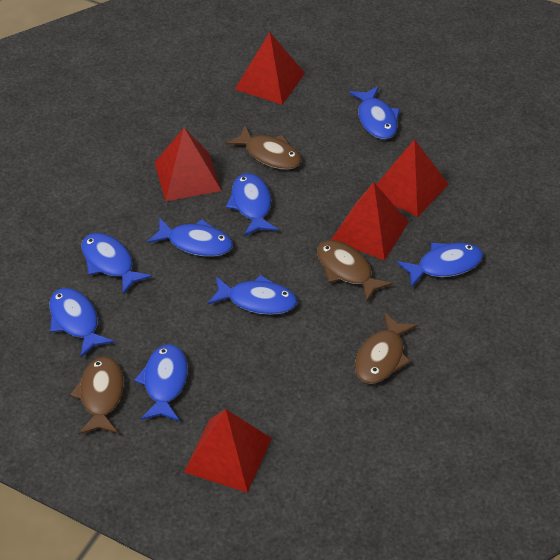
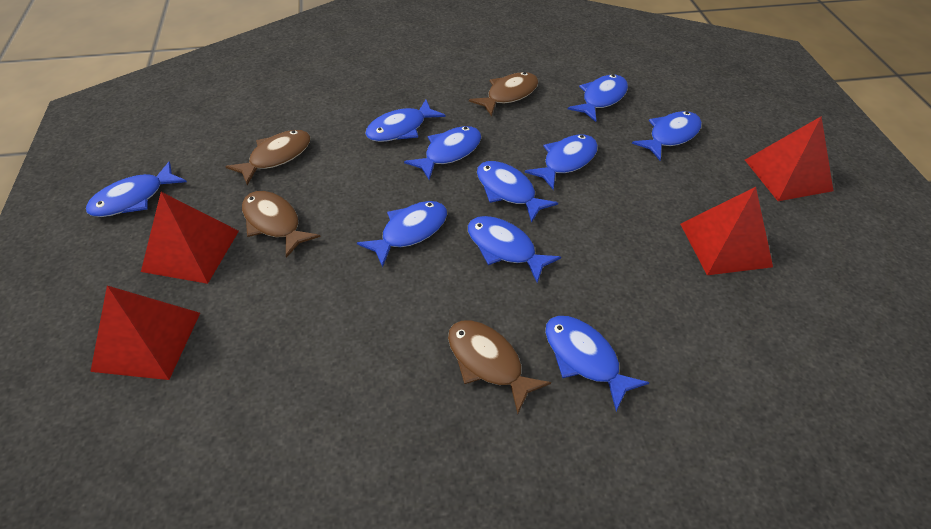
blue fish: 8 -> 10
red pyramid: 5 -> 4

